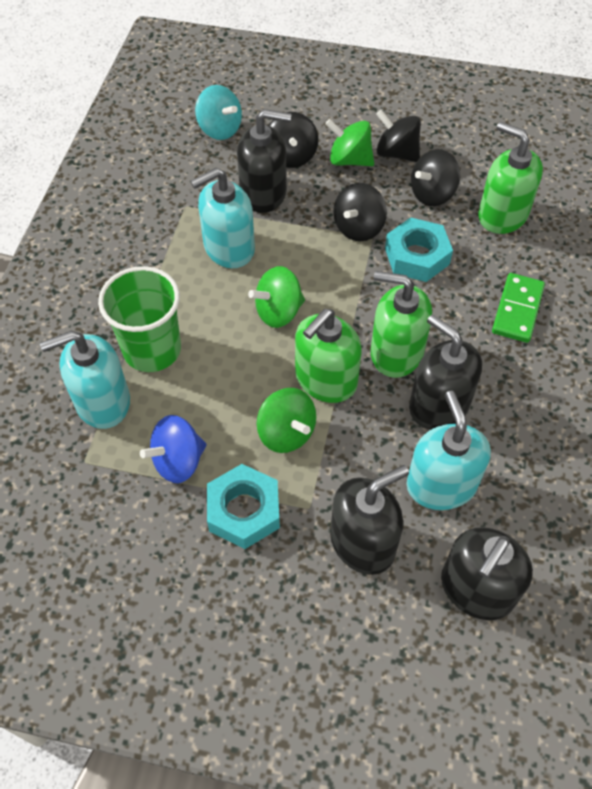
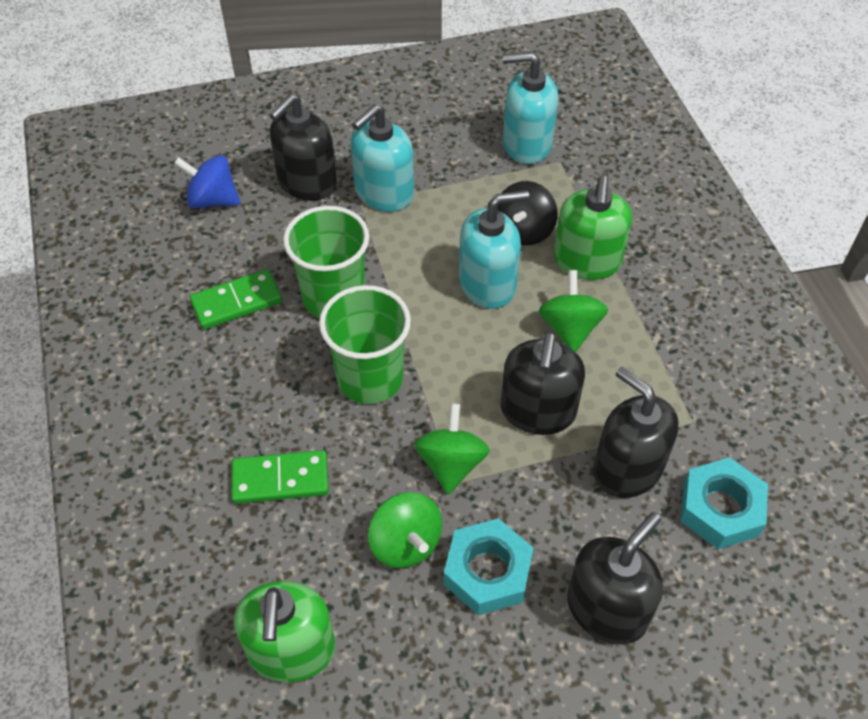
black spinning top: 4 -> 1
green cup: 1 -> 2
green domino: 1 -> 2
green soap dispenser: 3 -> 2
turquoise spinning top: 1 -> 0

